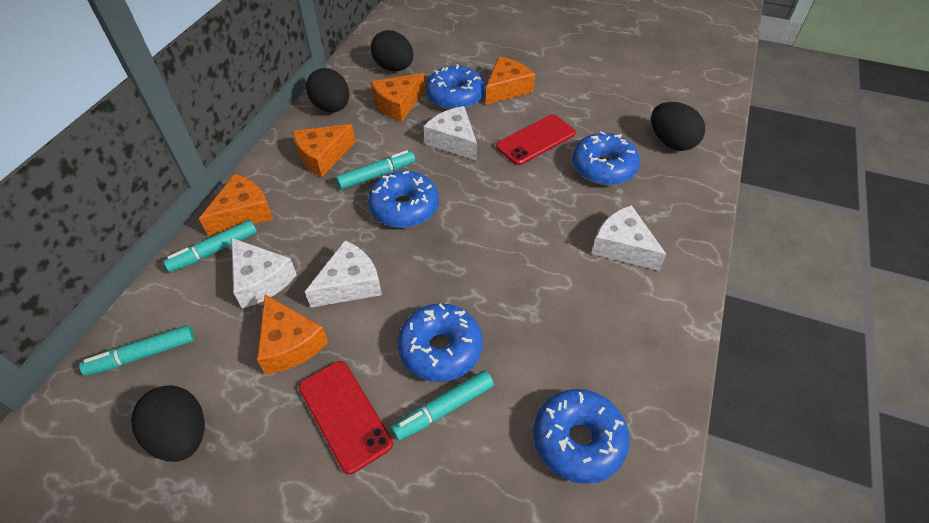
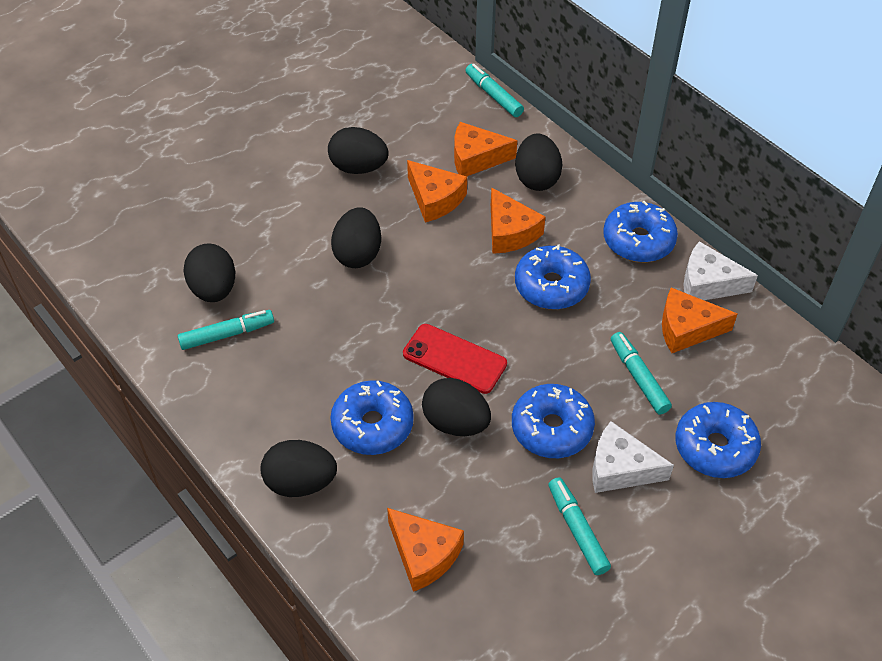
black egg: 4 -> 6
red phone: 2 -> 1
white cheese: 4 -> 2

